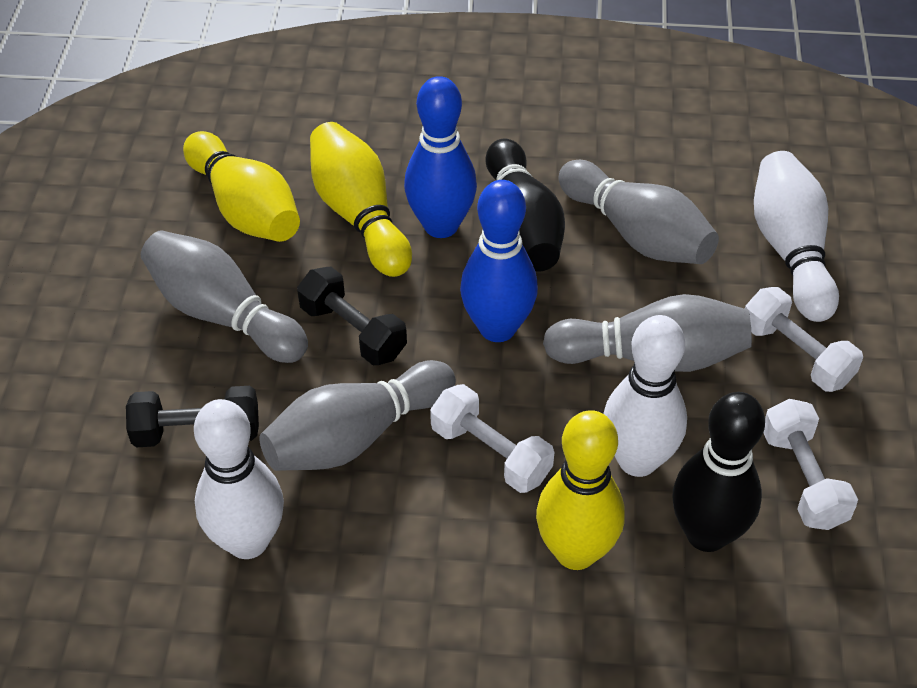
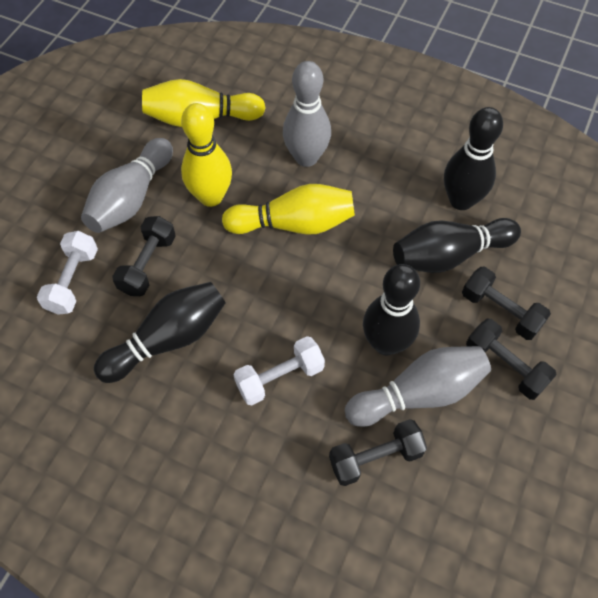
black bowling pin: 2 -> 4
black dumbbell: 2 -> 4
blue bowling pin: 2 -> 0
grey bowling pin: 4 -> 3
white bowling pin: 3 -> 0
white dumbbell: 3 -> 2

